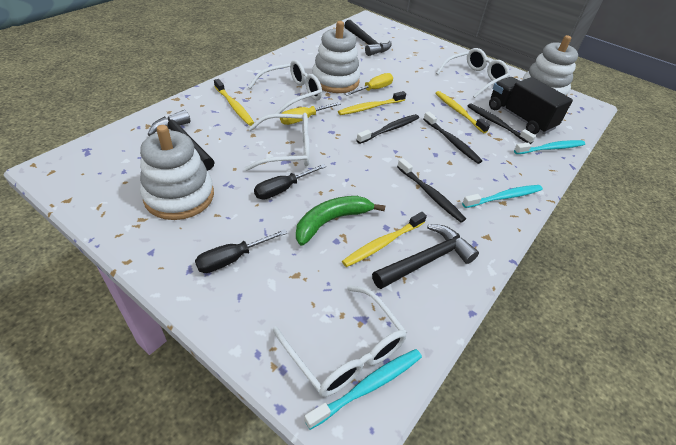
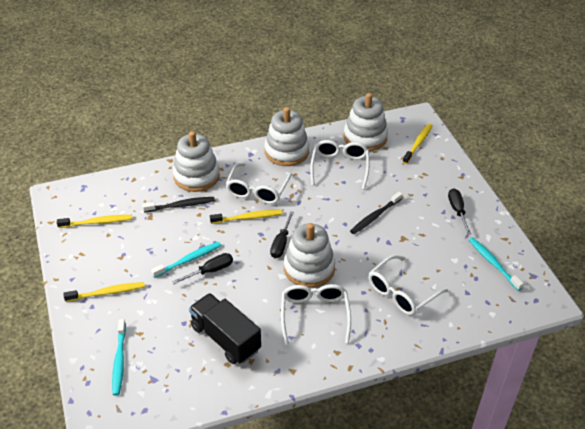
black hammer: 3 -> 0
black screwdriver: 2 -> 3
black toothbrush: 4 -> 2
green banana: 1 -> 0
white stacking toy: 3 -> 4
yellow screwdriver: 2 -> 0

